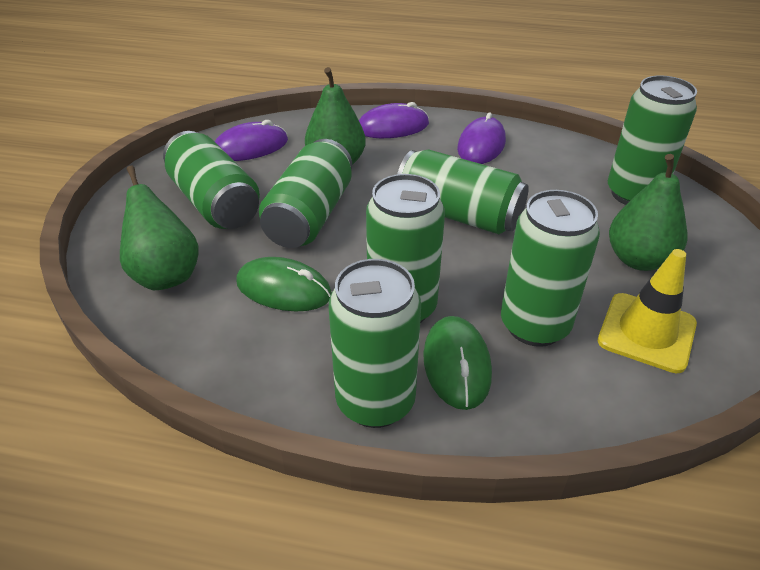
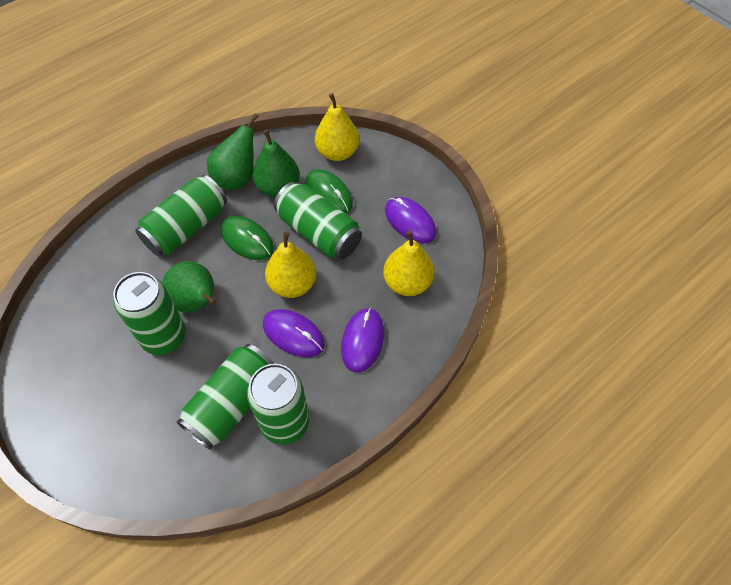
green can: 7 -> 5
yellow pear: 0 -> 3
yellow traffic cone: 1 -> 0

